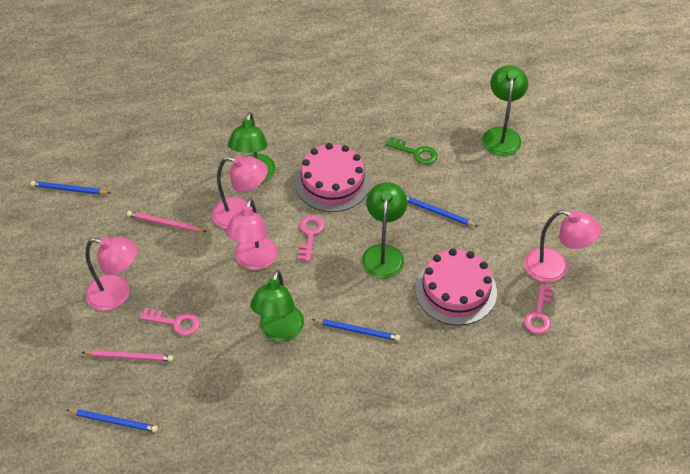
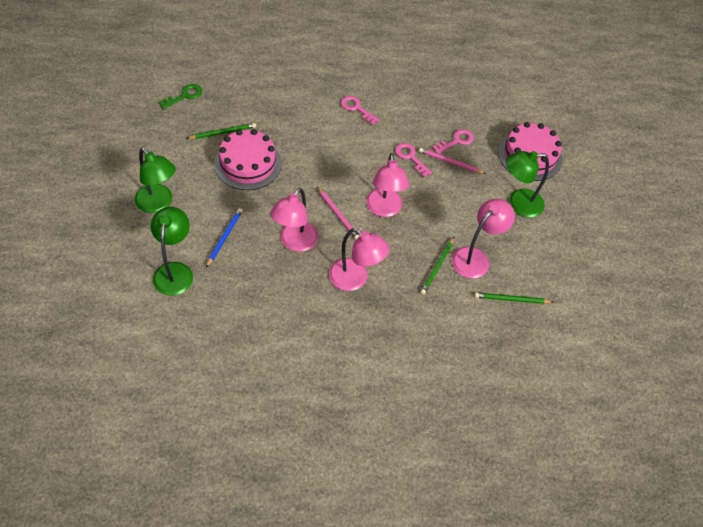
blue pencil: 4 -> 1
green lamp: 4 -> 3
green pencil: 0 -> 3

